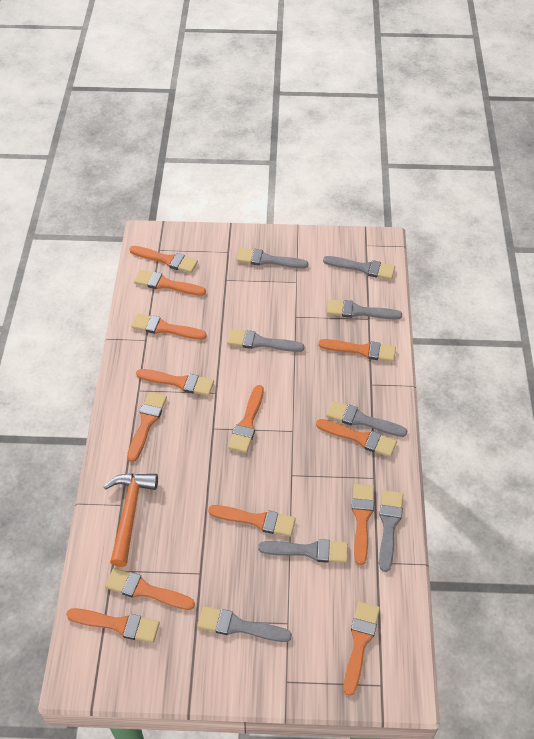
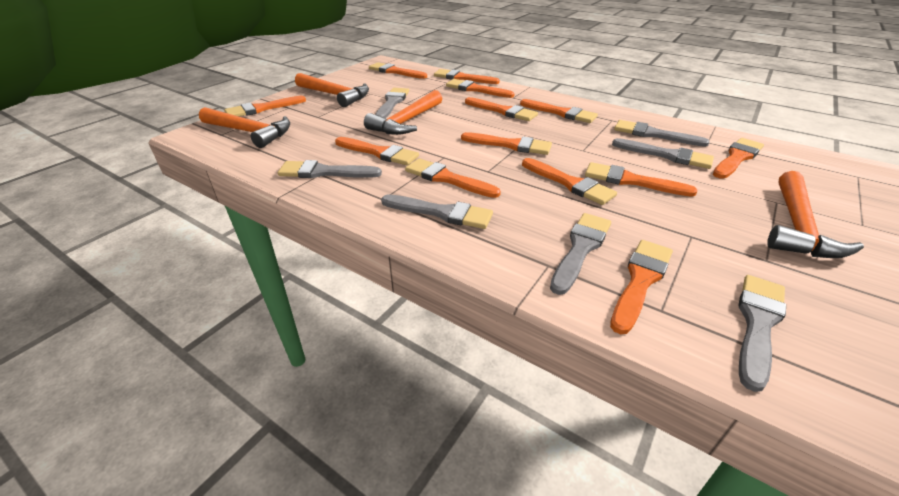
grey brush: 8 -> 7
orange hammer: 1 -> 4

